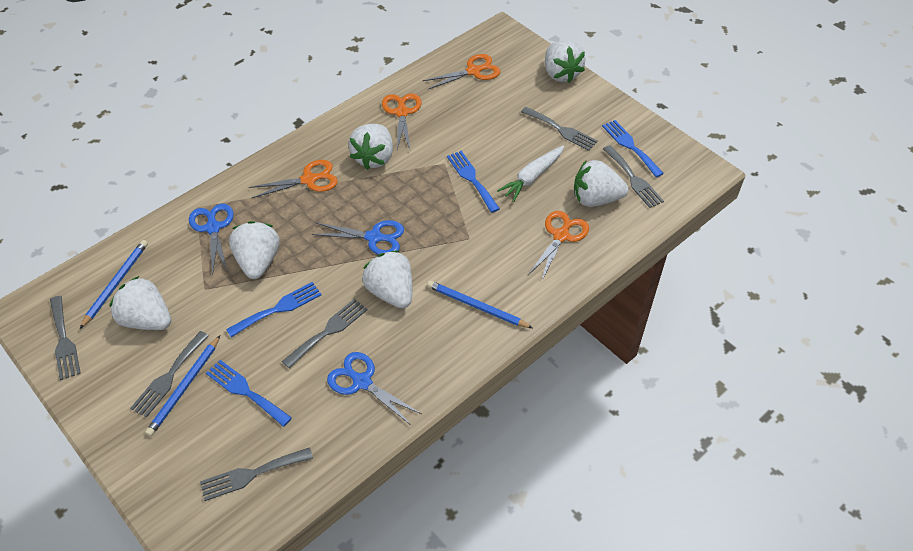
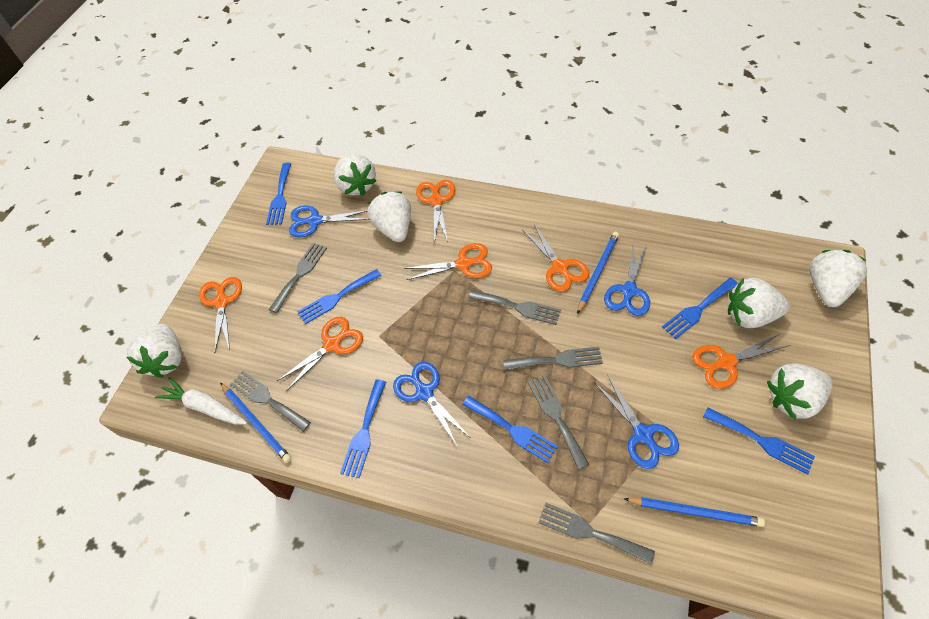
blue fork: 4 -> 6
blue scissors: 3 -> 4
orange scissors: 4 -> 6

